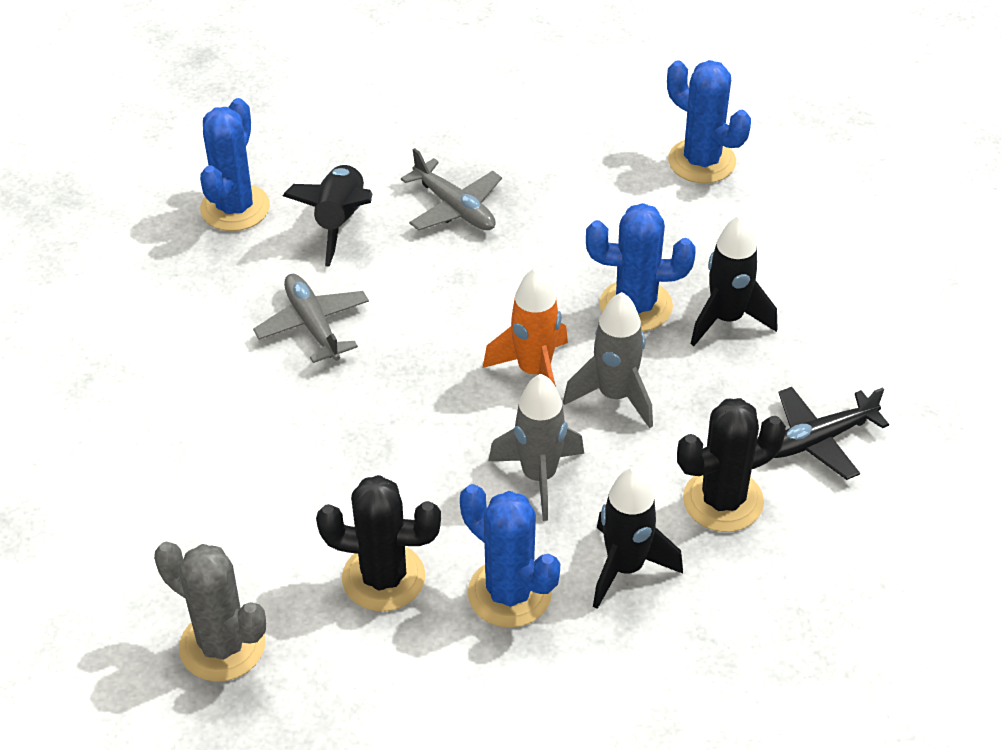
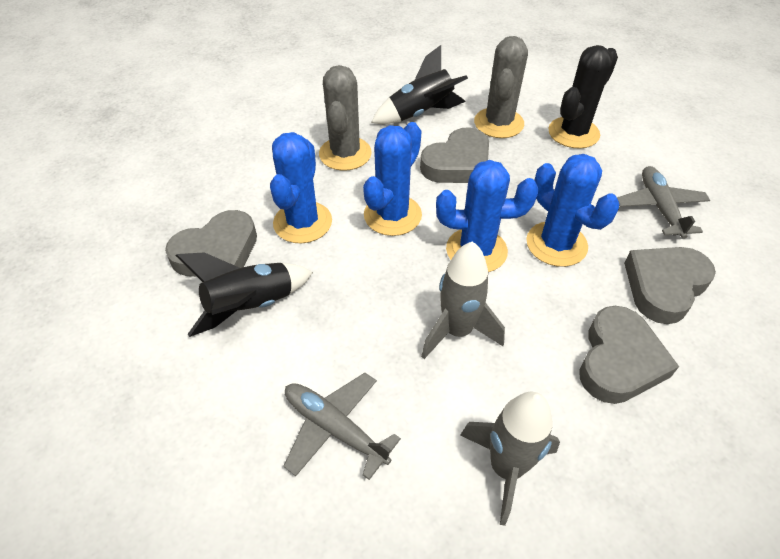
black cactus: 2 -> 1
black plane: 1 -> 0
black rocket: 3 -> 2
grey cactus: 1 -> 2
grey heart: 0 -> 4
orange rocket: 1 -> 0

